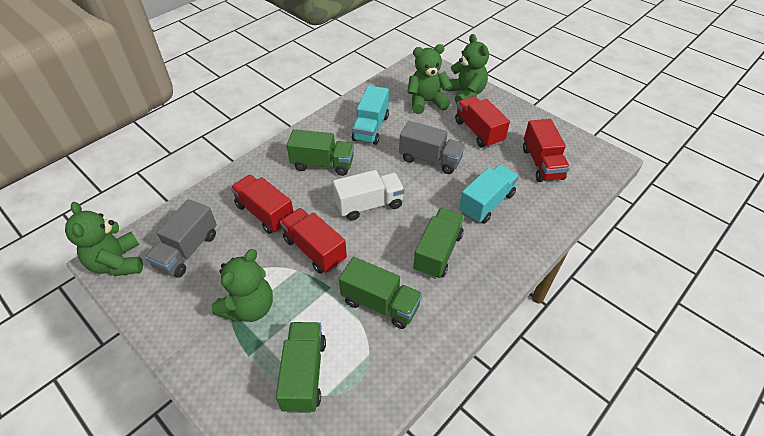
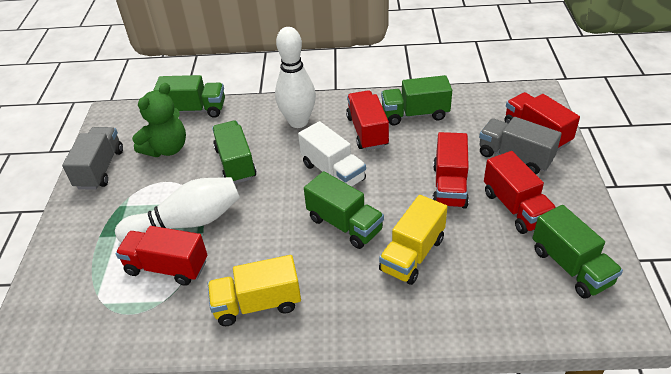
green teddy bear: 4 -> 1
green truck: 4 -> 5
red truck: 4 -> 5
turquoise truck: 2 -> 0
white bowling pin: 0 -> 2
yellow truck: 0 -> 2

